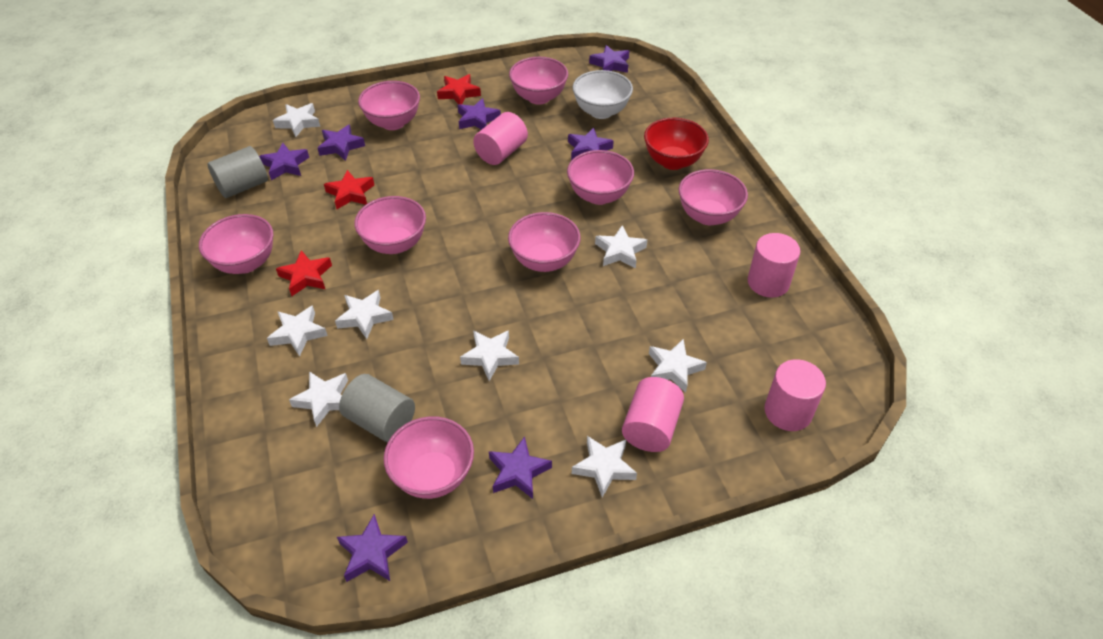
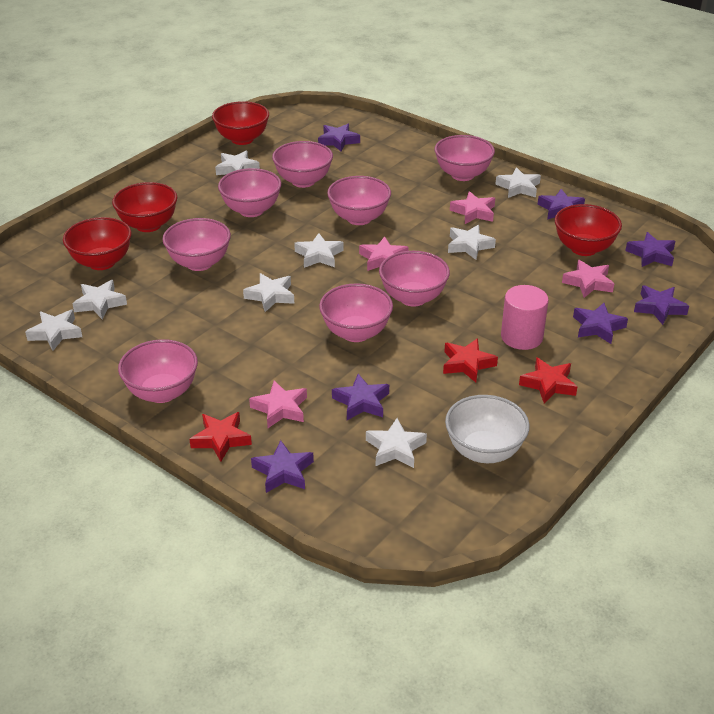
grey cylinder: 2 -> 0
pink cylinder: 4 -> 1
pink star: 0 -> 4
red bowl: 1 -> 4

